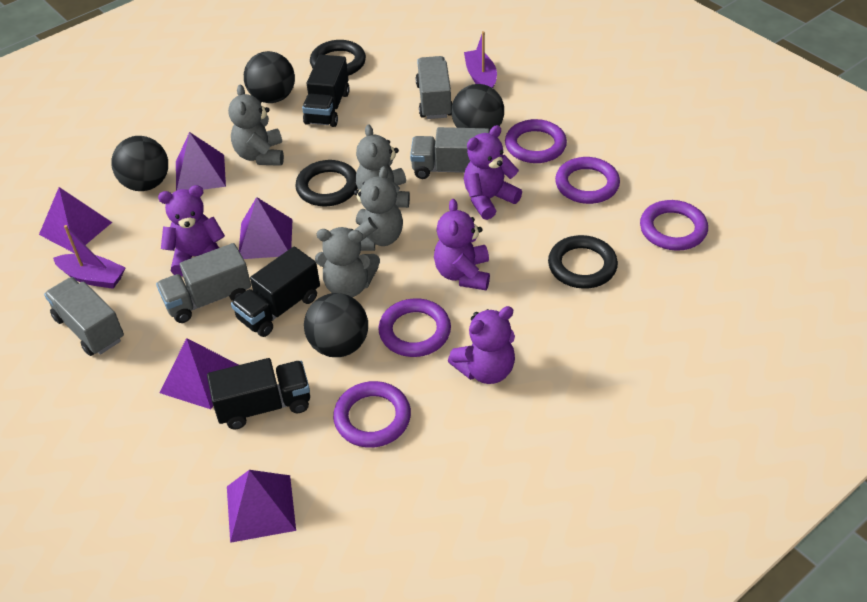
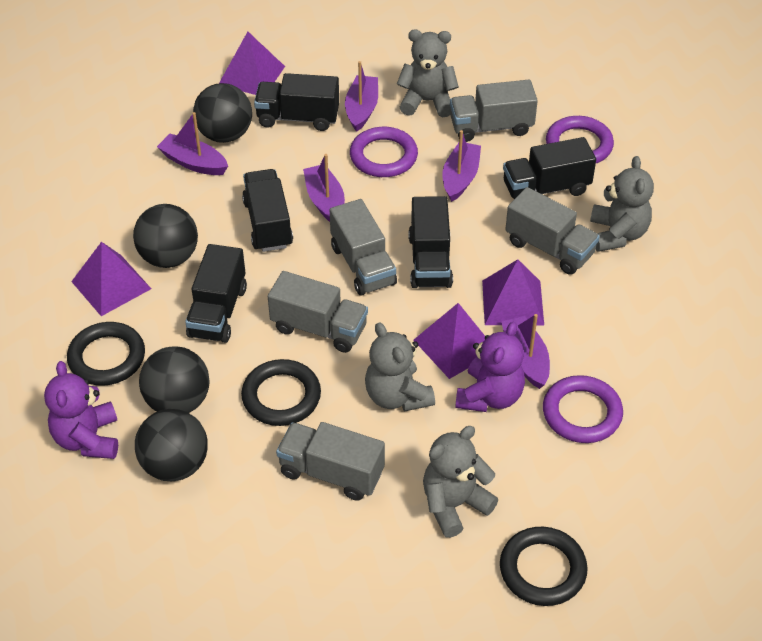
black truck: 3 -> 5
grey truck: 4 -> 5
purple boat: 2 -> 5
purple pyramid: 5 -> 4
purple ring: 5 -> 3
purple teddy bear: 4 -> 2

